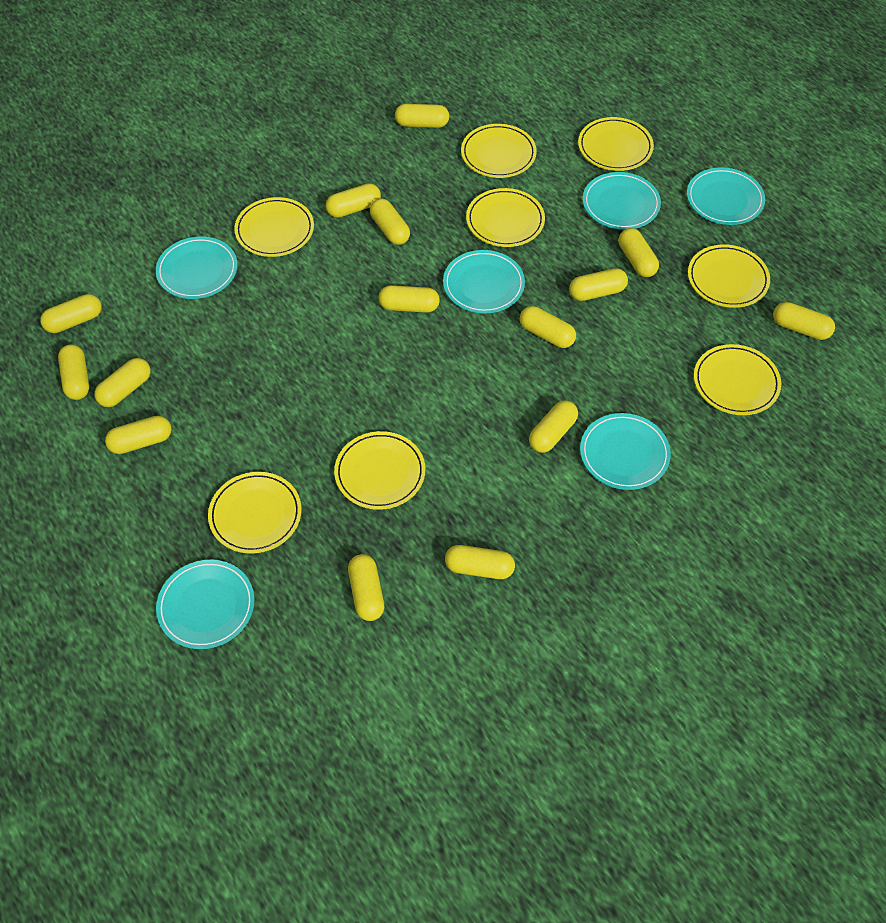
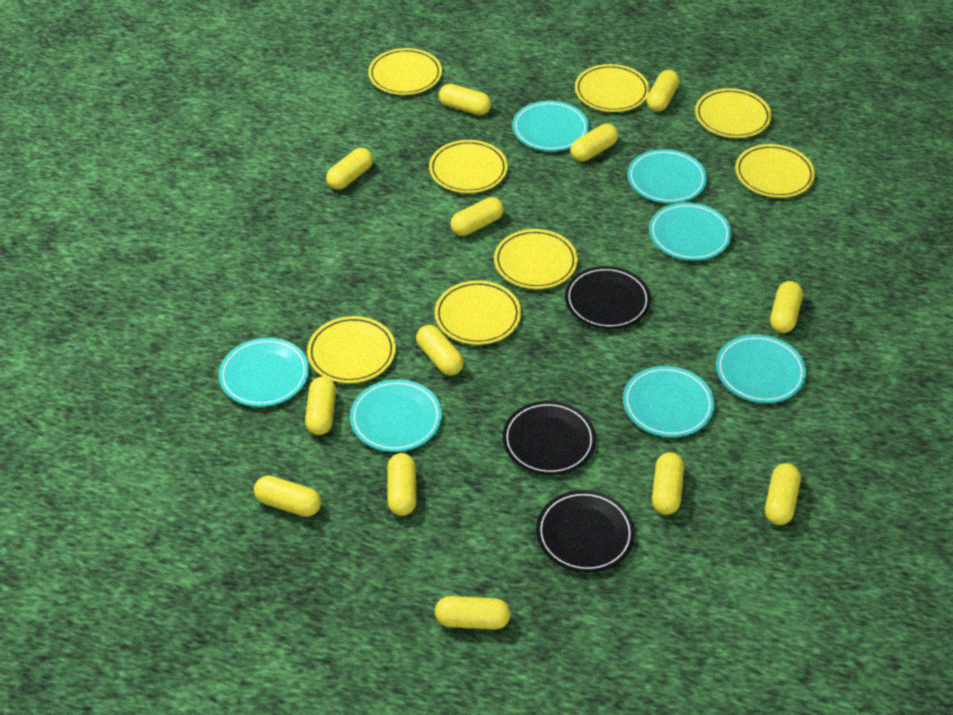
black plate: 0 -> 3
turquoise plate: 6 -> 7
yellow capsule: 15 -> 13

